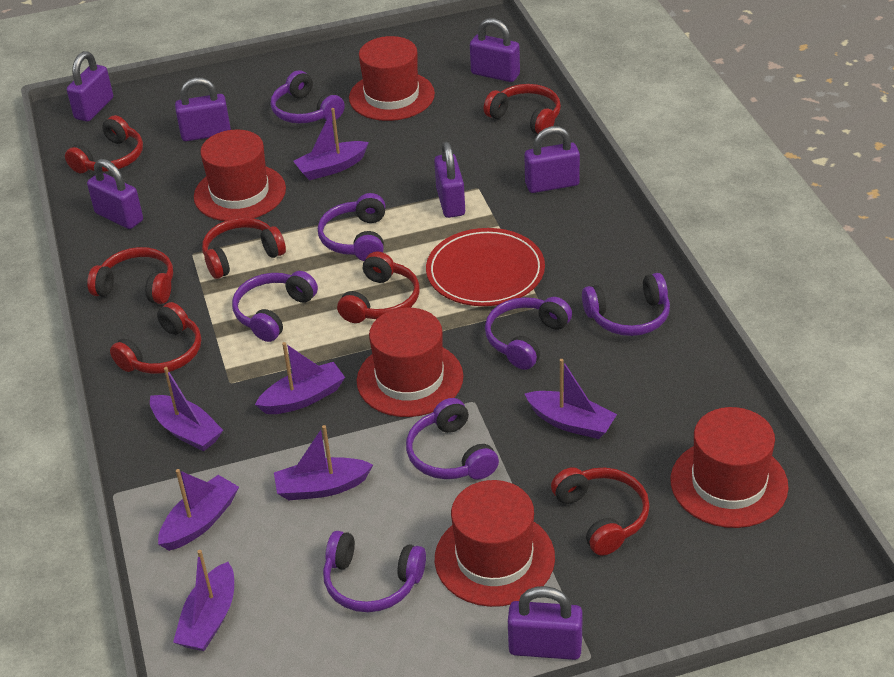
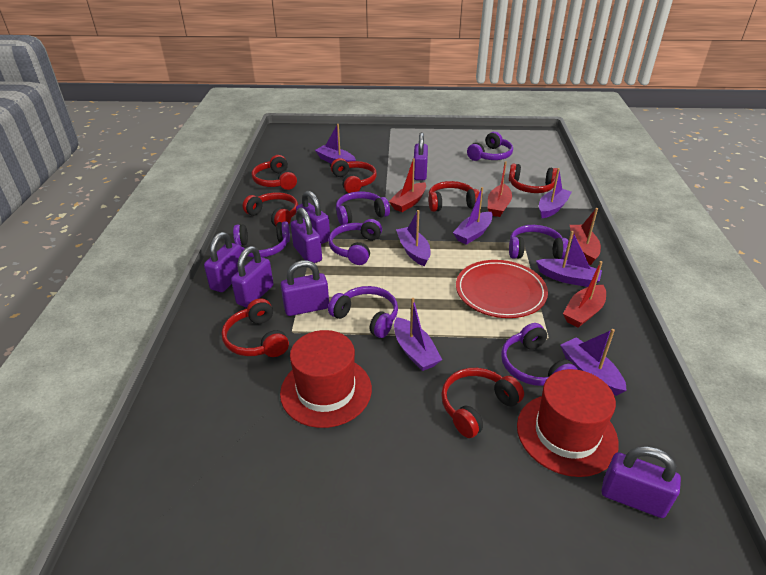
red boat: 0 -> 4
red hat: 5 -> 2

